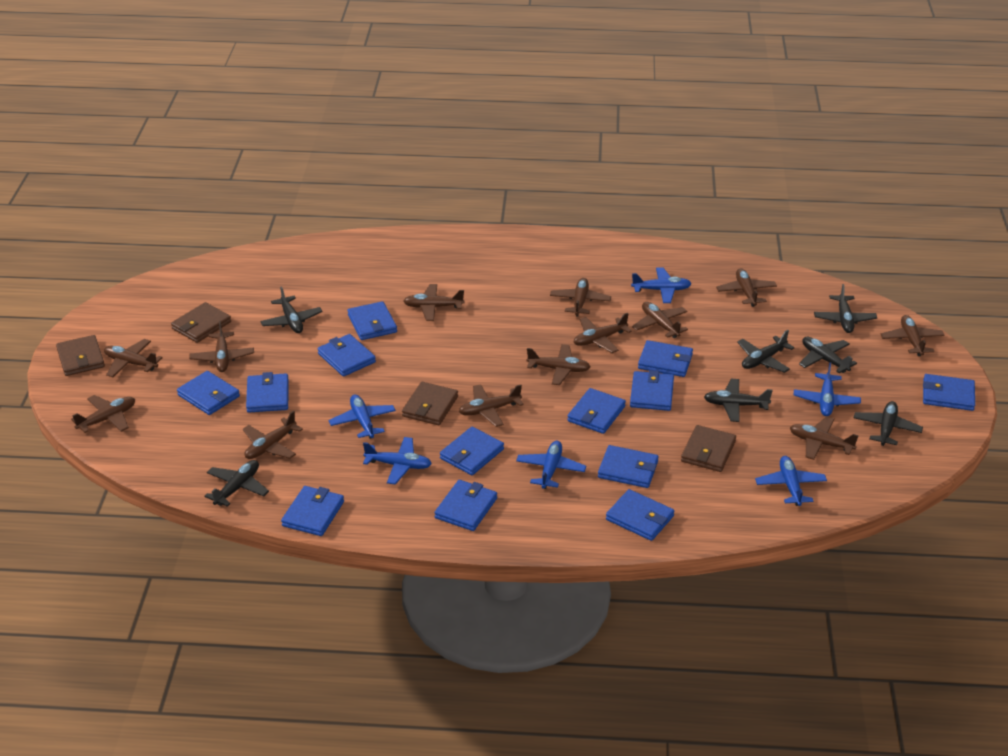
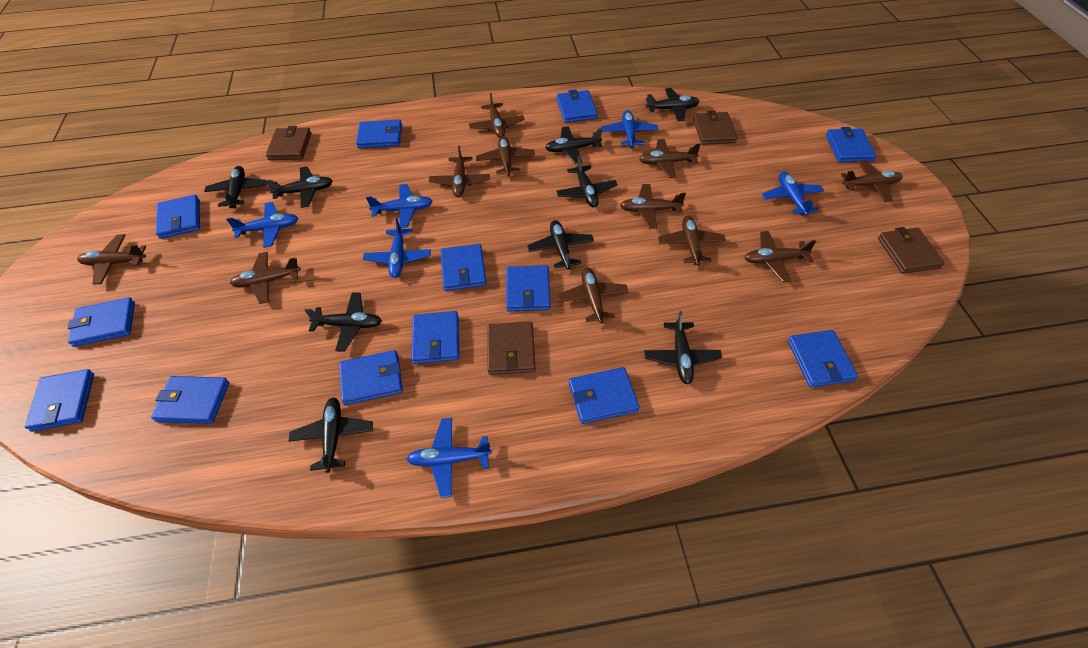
black plane: 7 -> 9
brown plane: 13 -> 11

